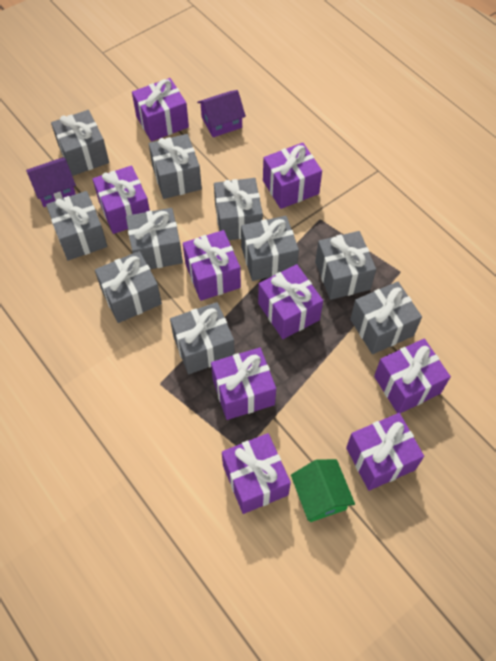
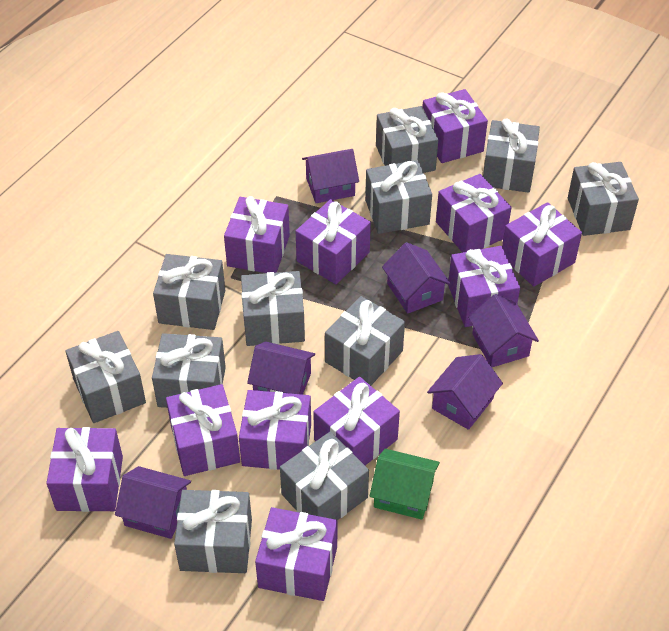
grey gift: 10 -> 11
purple gift: 9 -> 11
purple house: 2 -> 6

